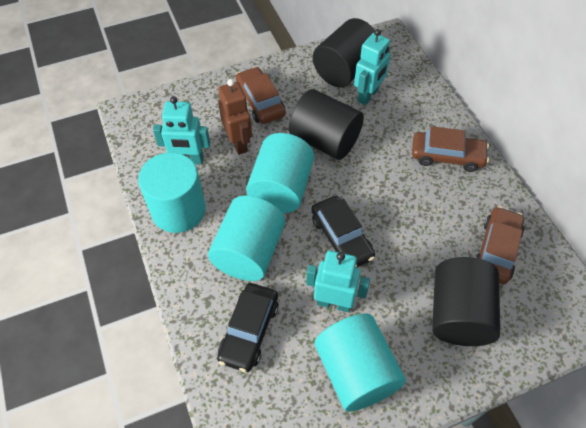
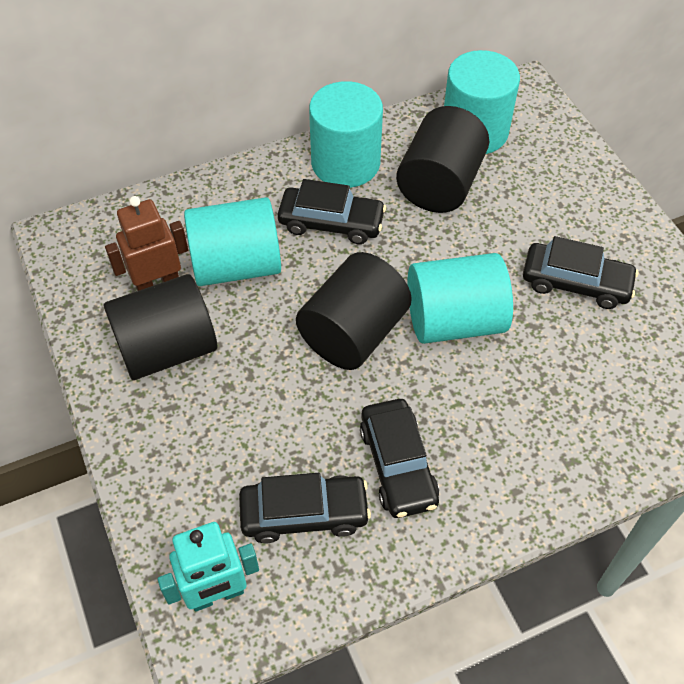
black car: 2 -> 4
brown car: 3 -> 0
turquoise robot: 3 -> 1

